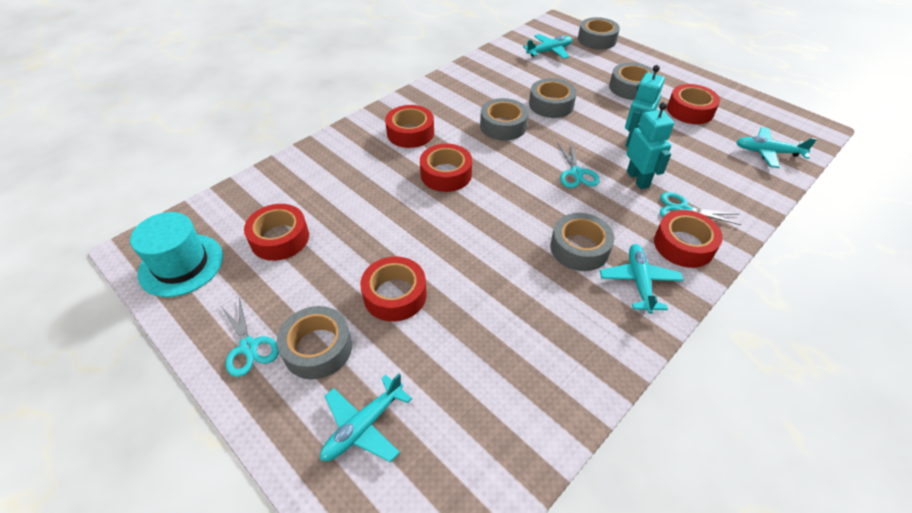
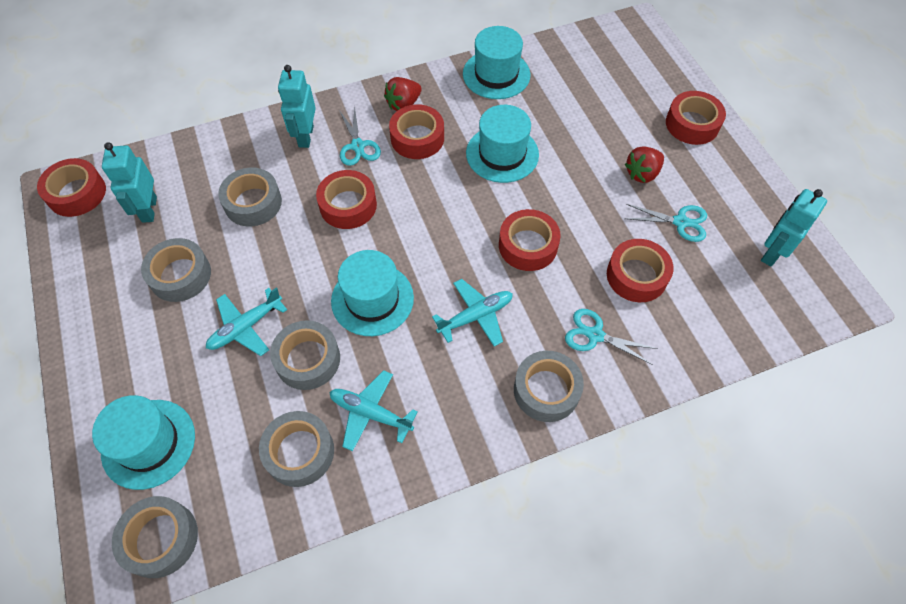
red strawberry: 0 -> 2
turquoise hat: 1 -> 4
turquoise plane: 4 -> 3
turquoise robot: 2 -> 3

